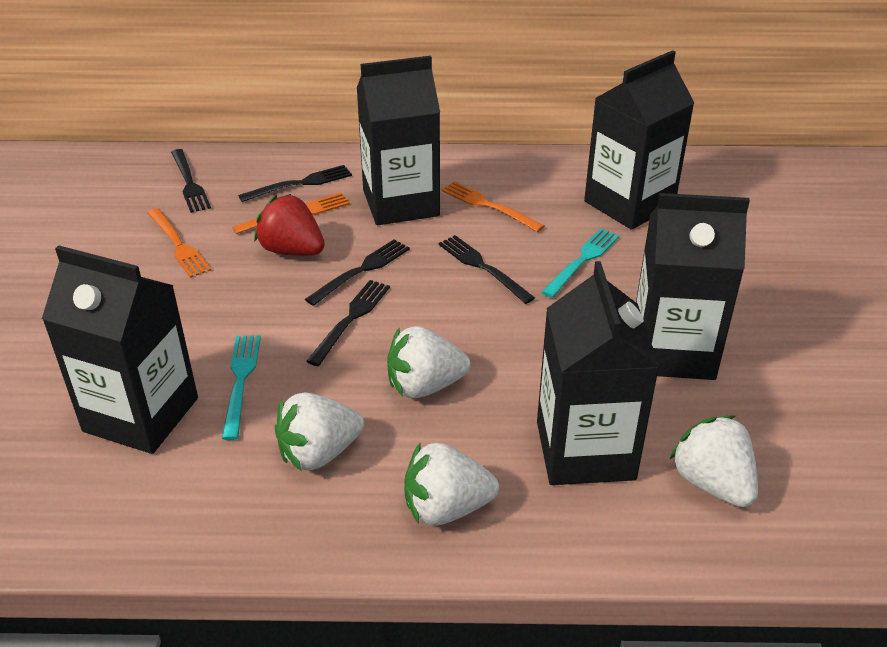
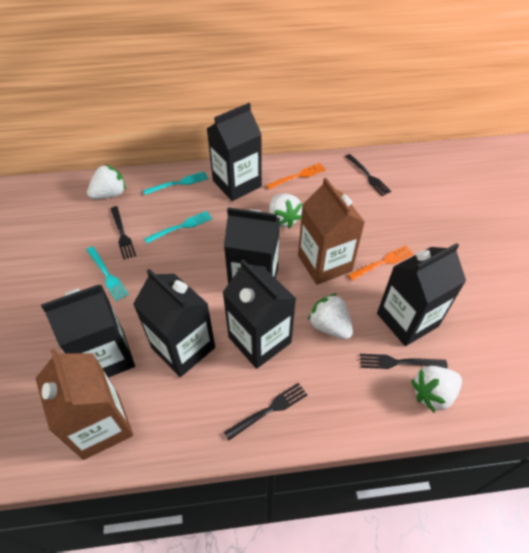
black carton: 5 -> 6
black fork: 5 -> 4
brown carton: 0 -> 2
orange fork: 3 -> 2
red strawberry: 1 -> 0
turquoise fork: 2 -> 3

